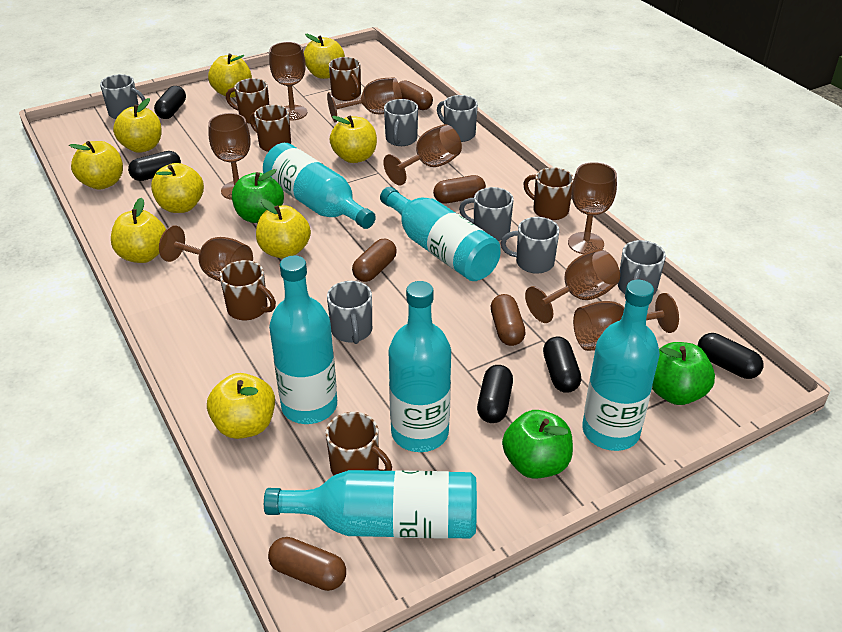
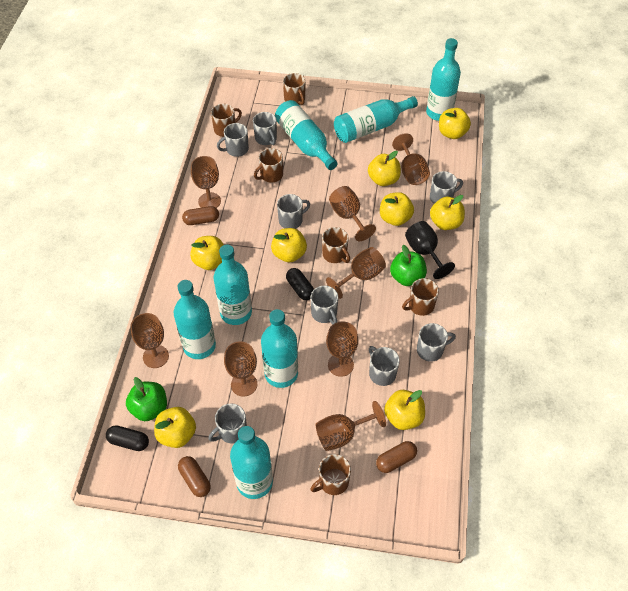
black capsule: 5 -> 2
black goblet: 0 -> 1
brown capsule: 5 -> 3
green apple: 3 -> 2
grey mug: 7 -> 8
turquoise bottle: 6 -> 7
yellow apple: 9 -> 8

